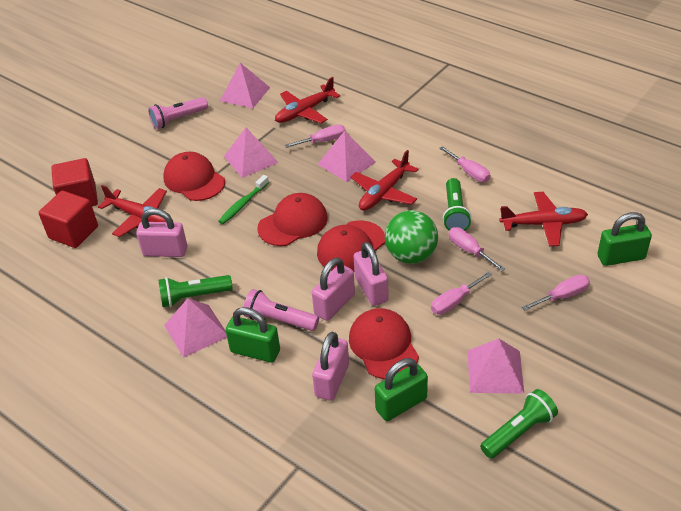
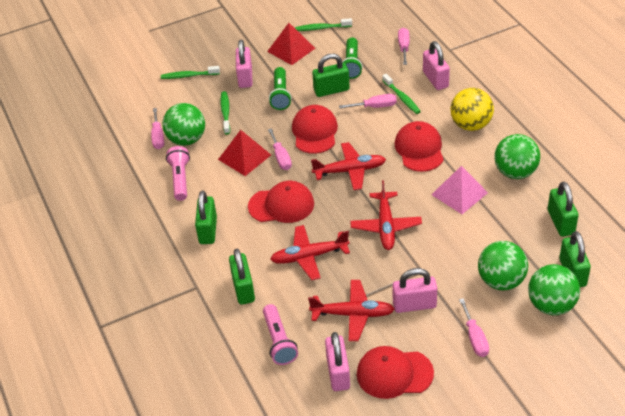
green ball: 1 -> 4
green flashlight: 3 -> 2
green padlock: 3 -> 5
green toothbrush: 1 -> 4
pink pyramid: 5 -> 1
red cube: 2 -> 0
red pyramid: 0 -> 2
yellow ball: 0 -> 1

